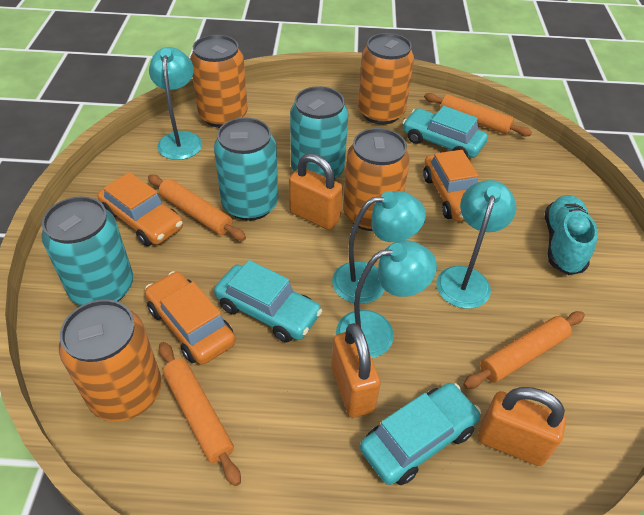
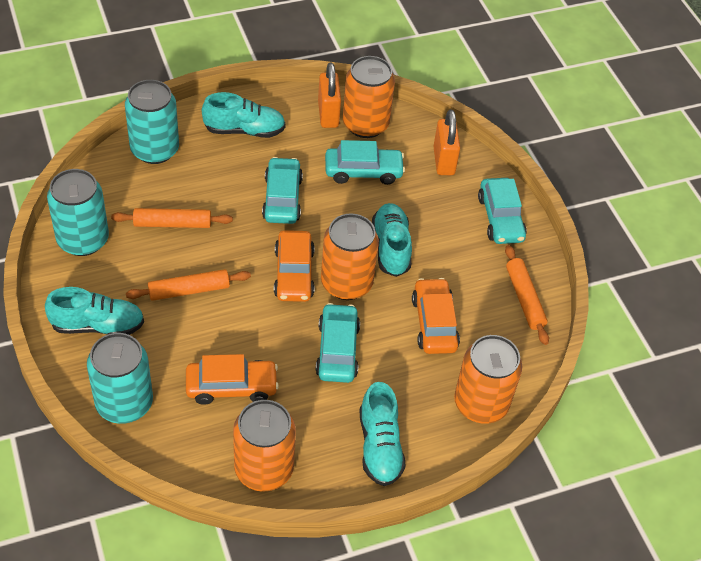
orange padlock: 3 -> 2
orange rolling pin: 4 -> 3
turquoise car: 3 -> 4
turquoise lamp: 4 -> 0
turquoise shoe: 1 -> 4

